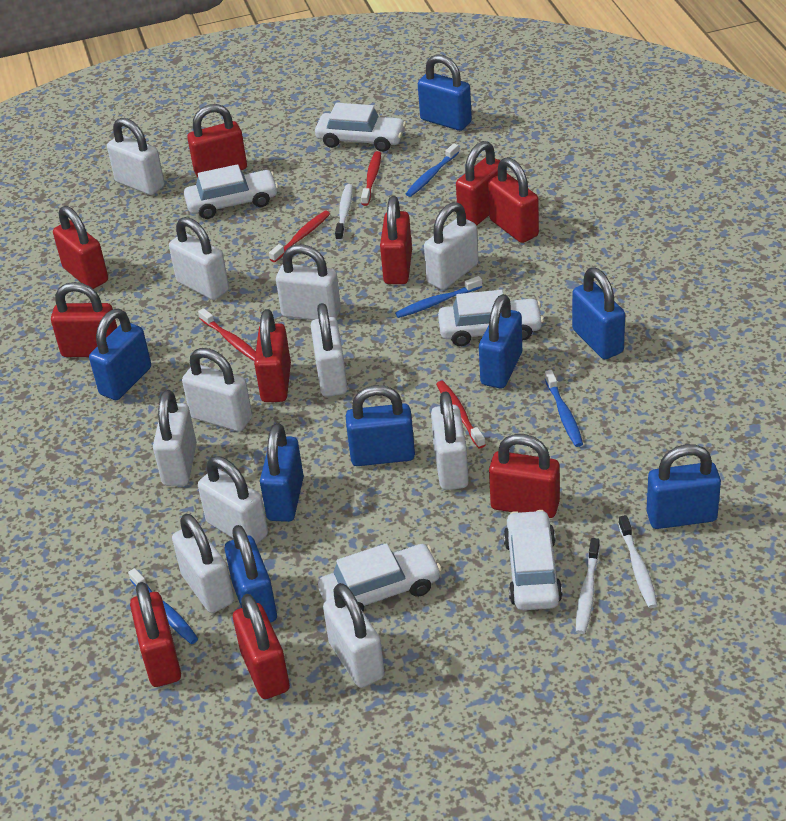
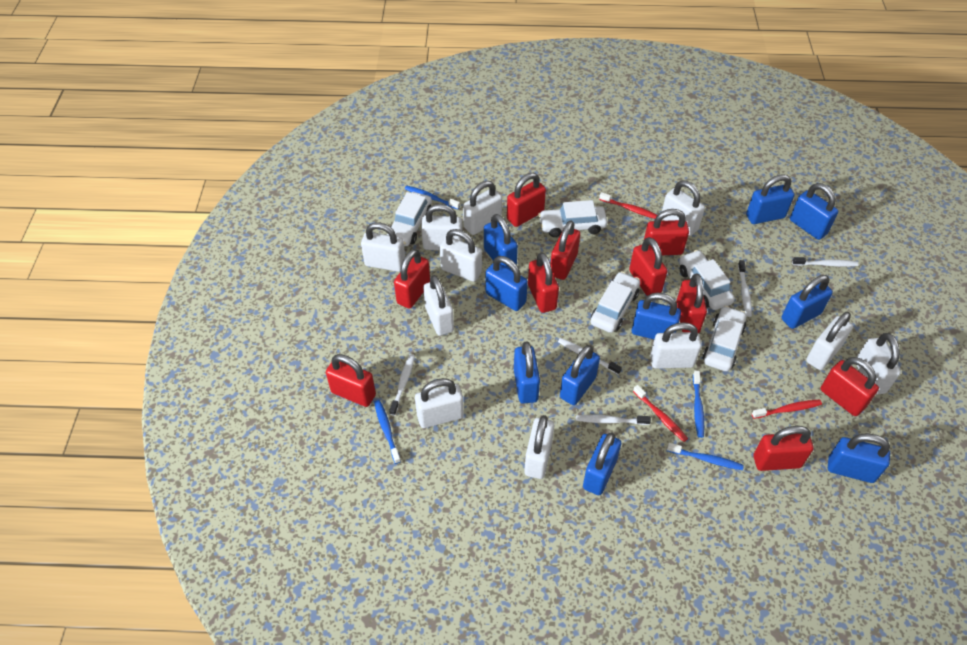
blue padlock: 8 -> 10
red toothbrush: 4 -> 3
white toothbrush: 3 -> 5

